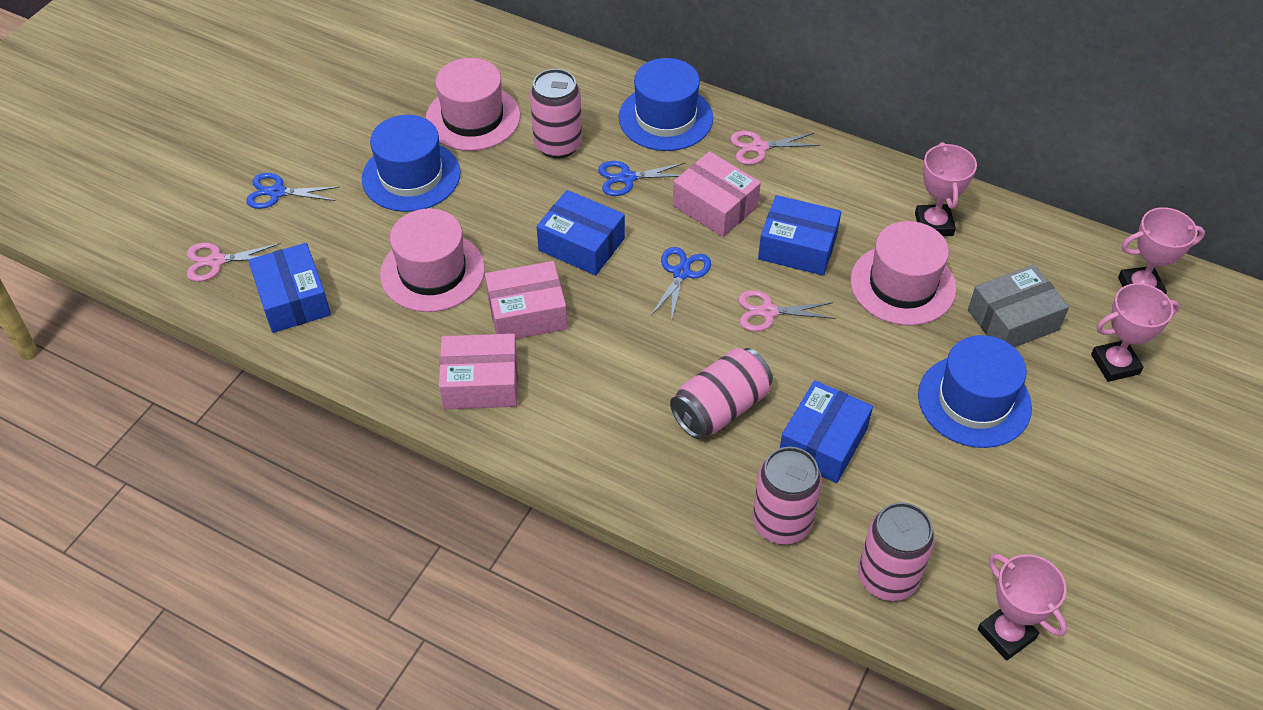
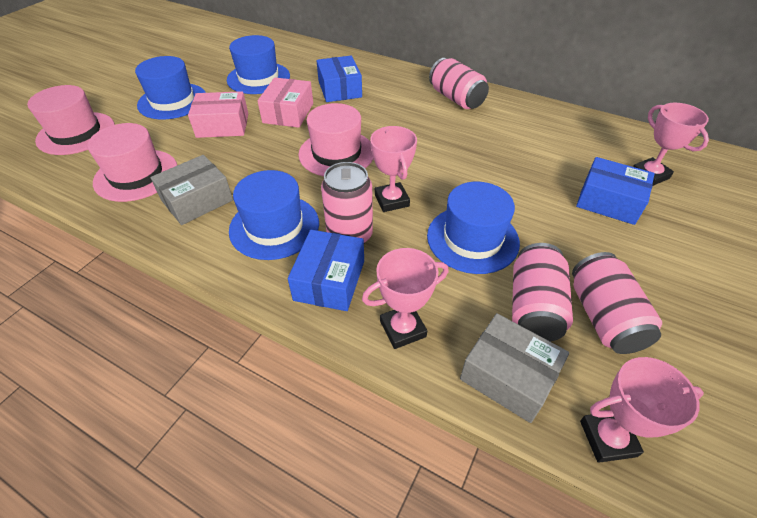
blue box: 4 -> 3
blue hat: 3 -> 4
blue scissors: 3 -> 0
grey box: 1 -> 2
pink box: 3 -> 2
pink scissors: 3 -> 0

